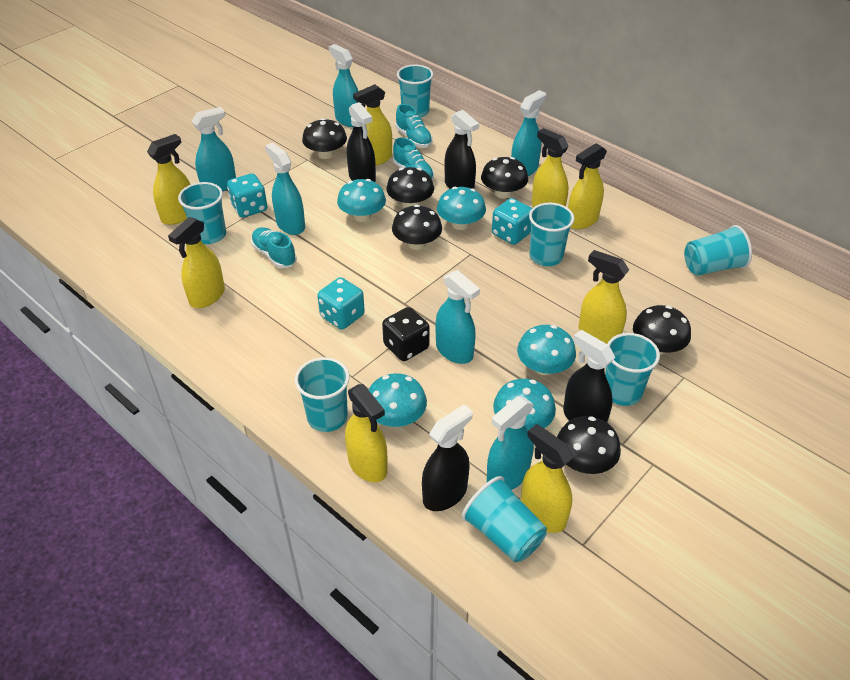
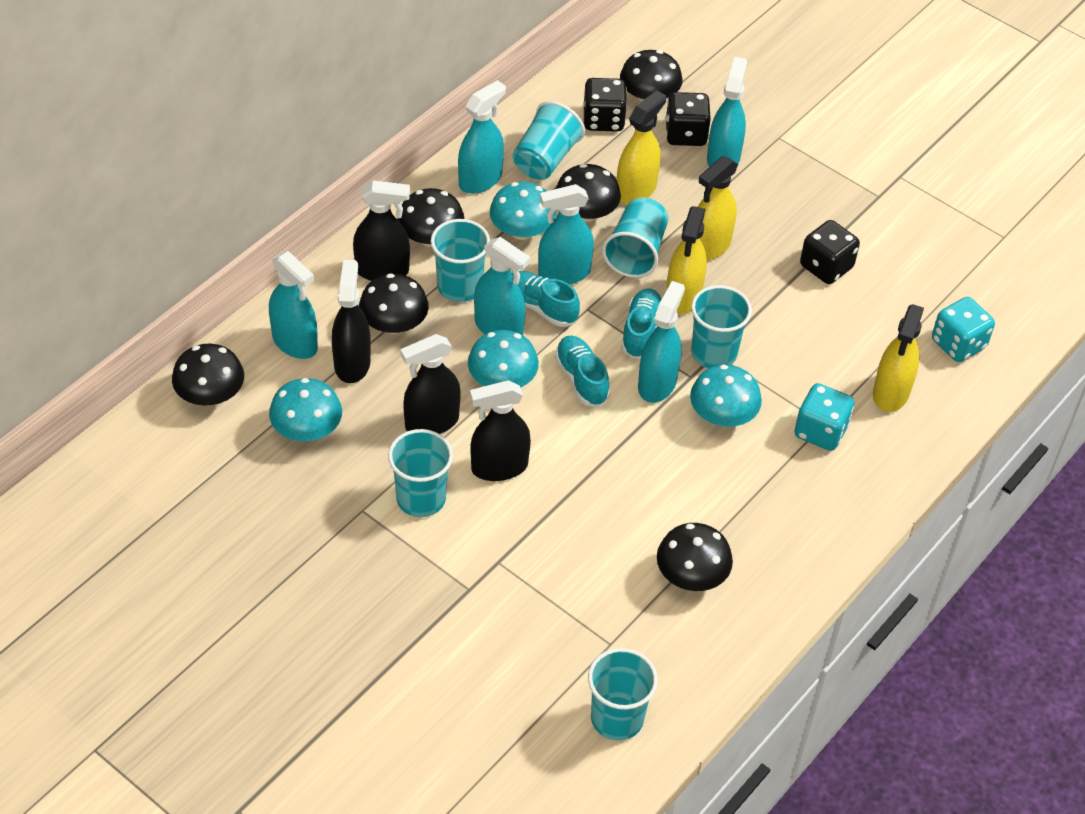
black dice: 1 -> 3
turquoise cup: 7 -> 6
turquoise dice: 3 -> 2
turquoise mushroom: 5 -> 4
yellow spray bottle: 8 -> 4

